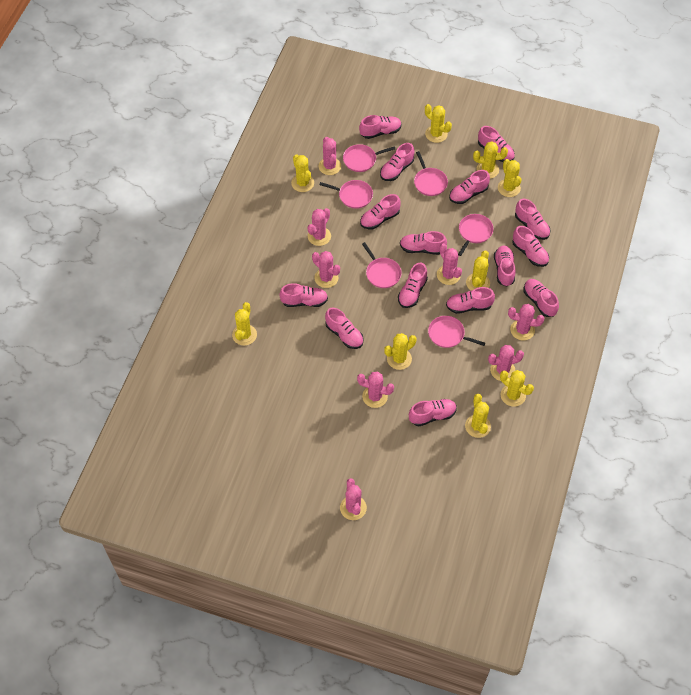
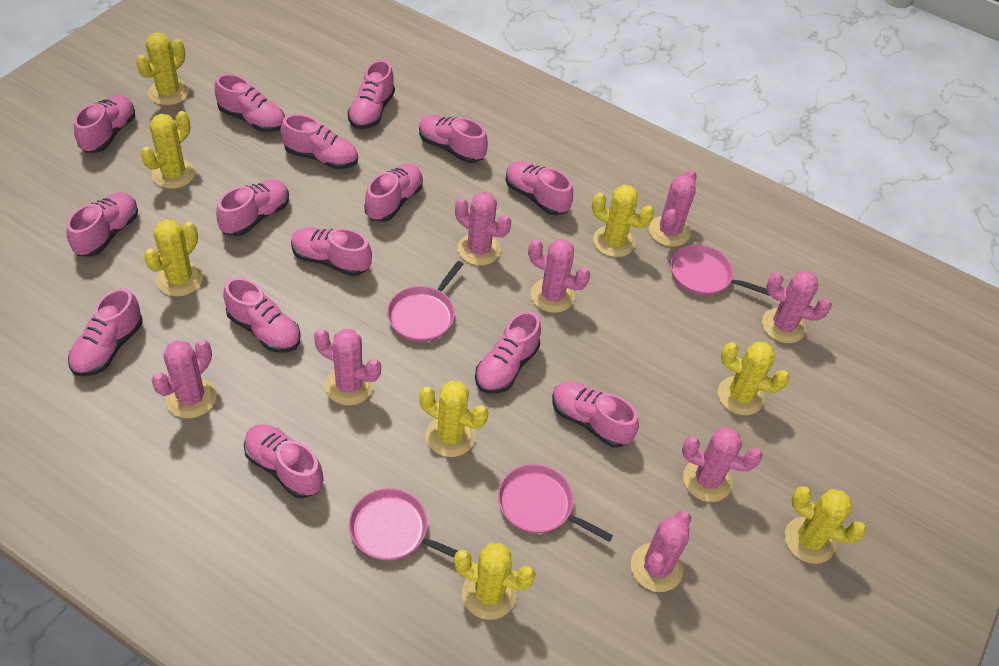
pink pan: 6 -> 4
yellow cactus: 9 -> 8

